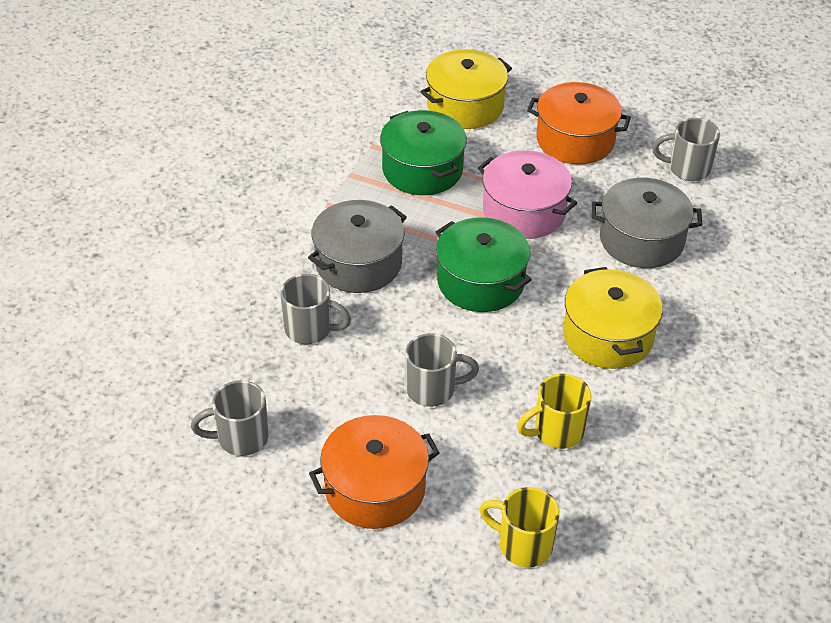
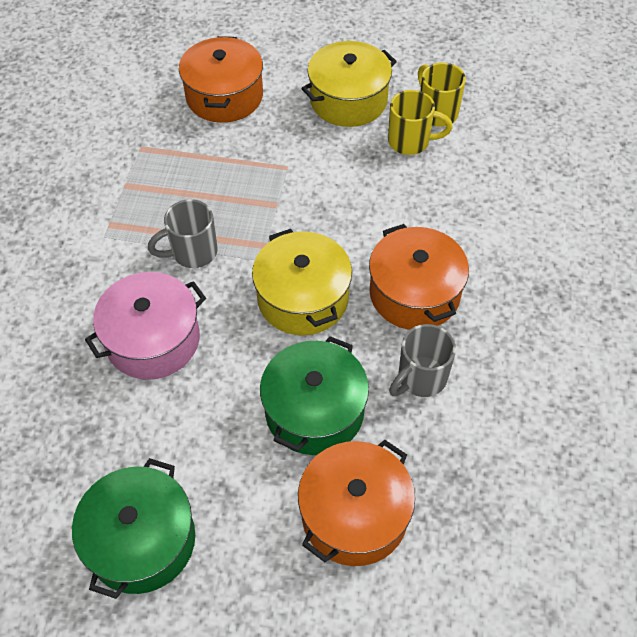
grey mug: 4 -> 2
grey pot: 2 -> 0
orange pot: 2 -> 3

